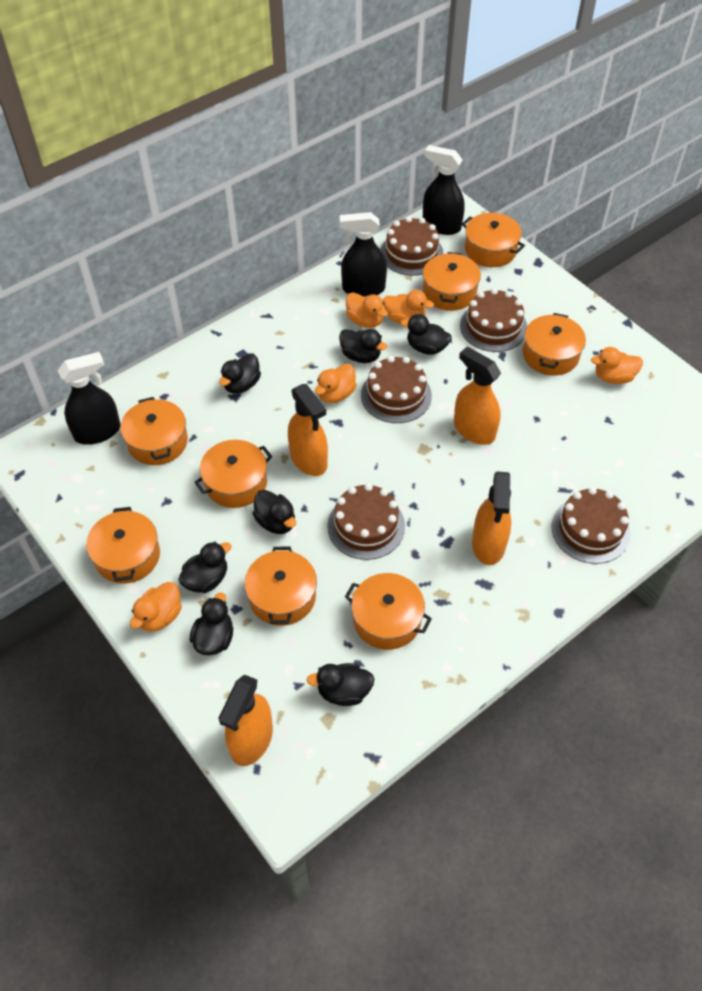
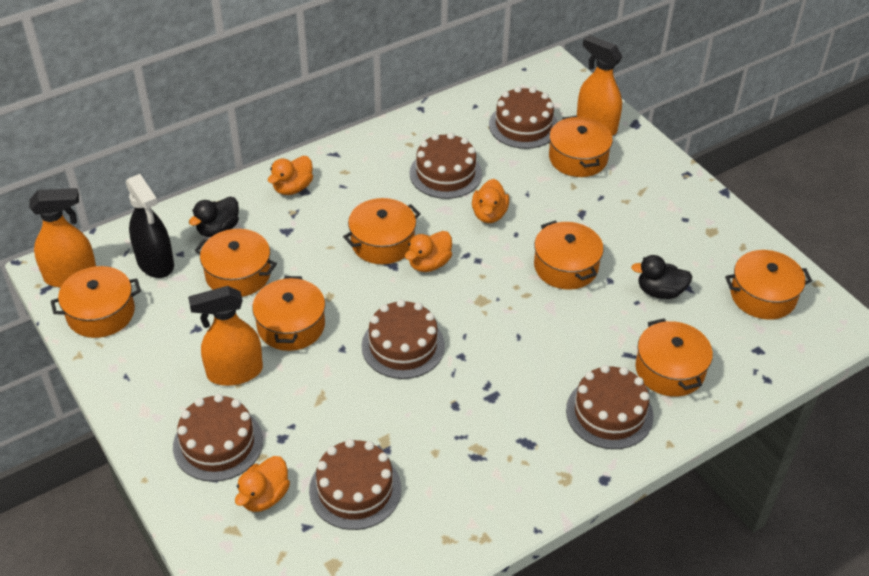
black duck: 7 -> 2
black spray bottle: 3 -> 1
brown cake: 5 -> 6
orange duck: 5 -> 4
orange spray bottle: 4 -> 3

